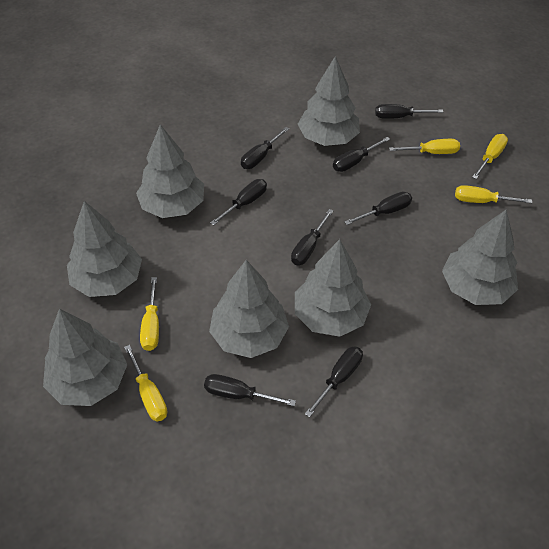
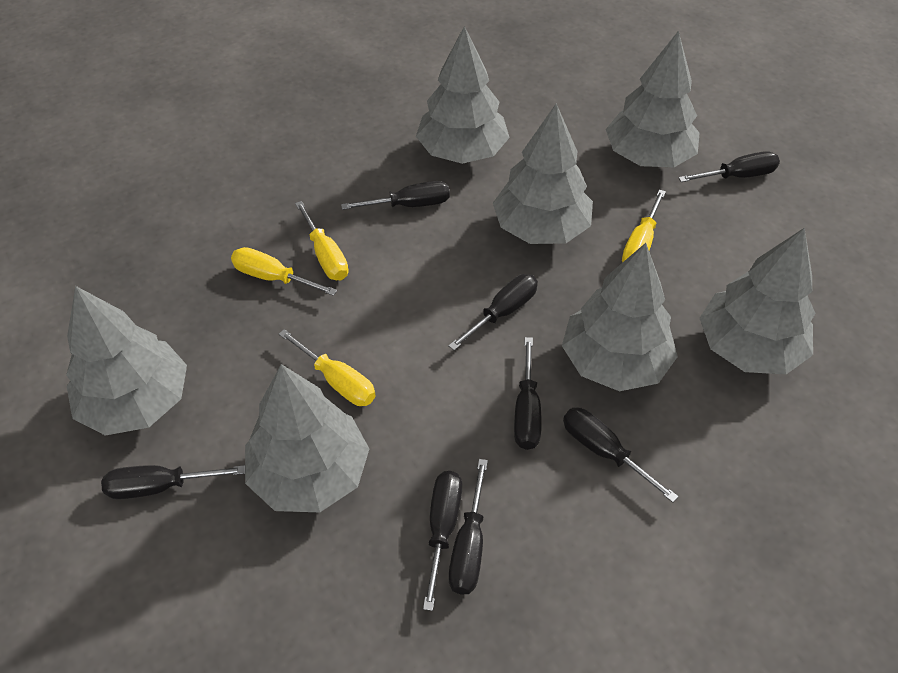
yellow screwdriver: 5 -> 4

